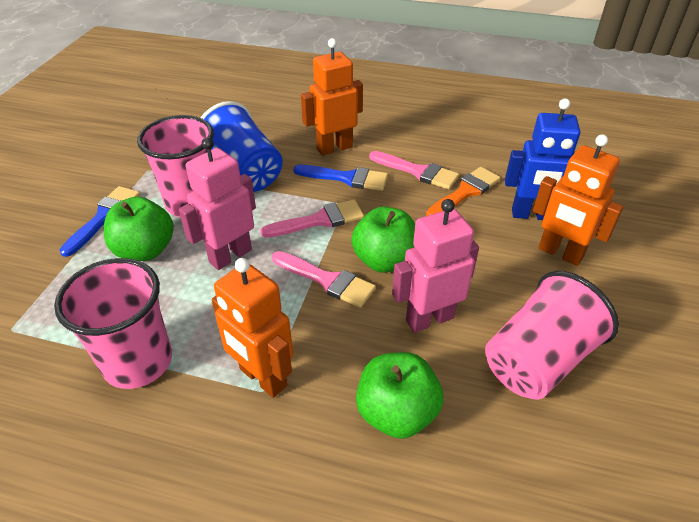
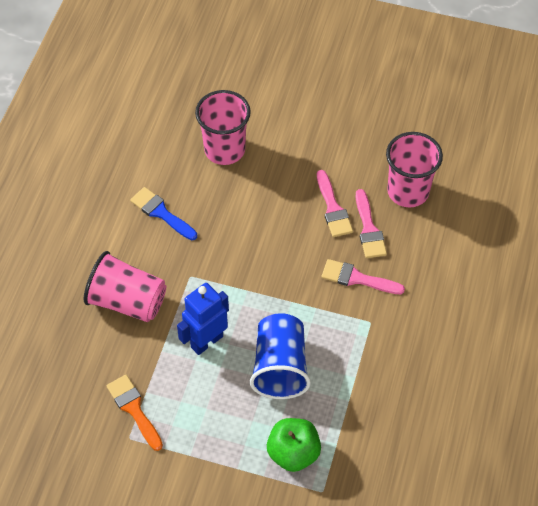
blue brush: 2 -> 1
green apple: 3 -> 1
orange robot: 3 -> 0
pink robot: 2 -> 0

